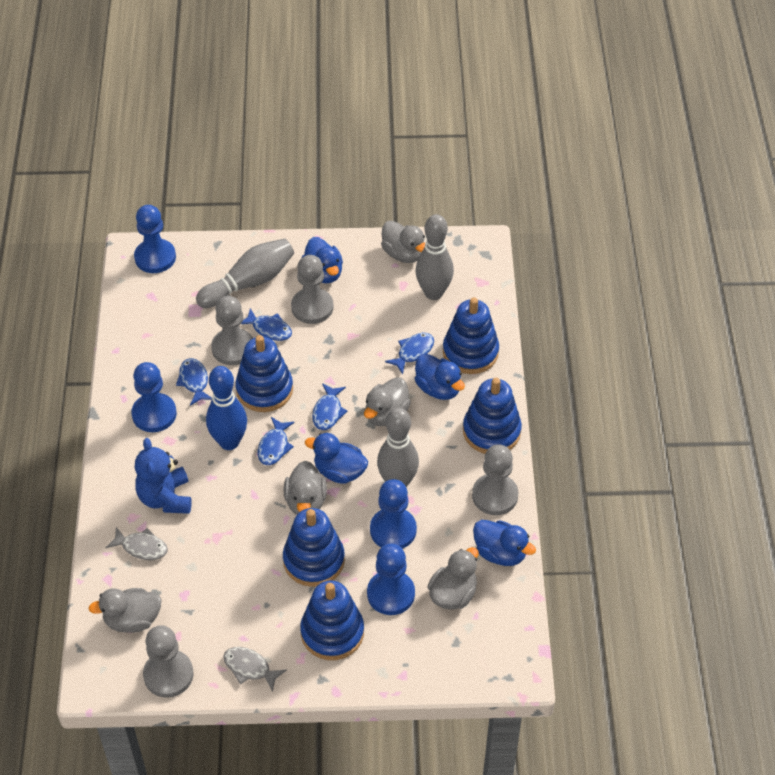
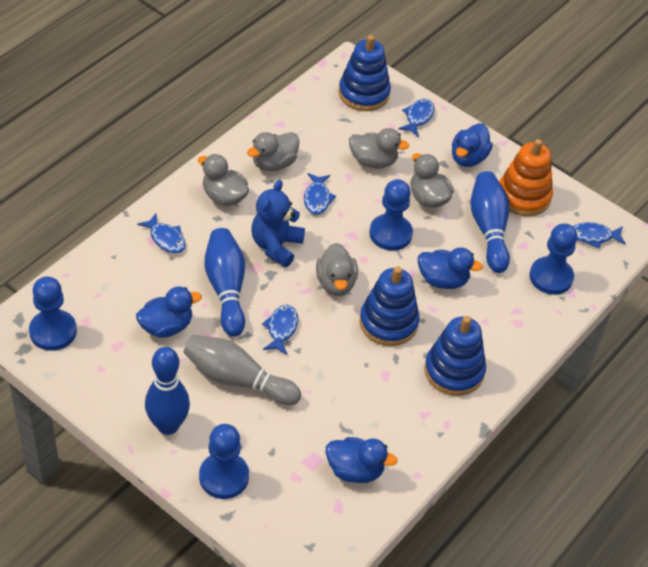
blue bowling pin: 1 -> 3
blue stacking toy: 5 -> 3
grey bowling pin: 3 -> 1
grey fish: 2 -> 0
grey pawn: 4 -> 0
orange stacking toy: 0 -> 1

